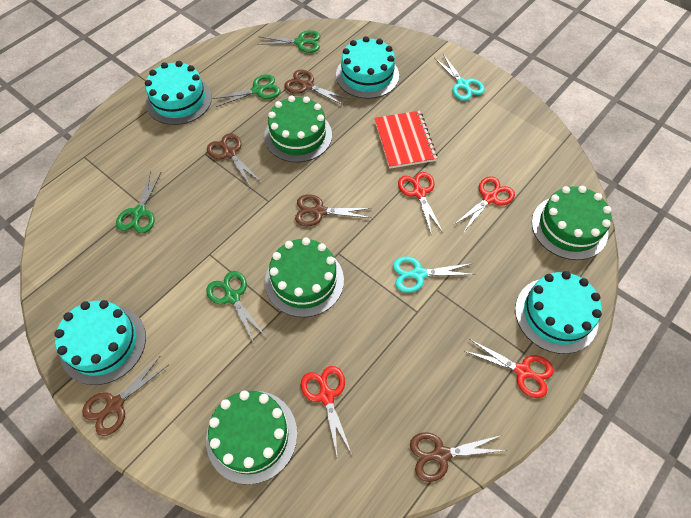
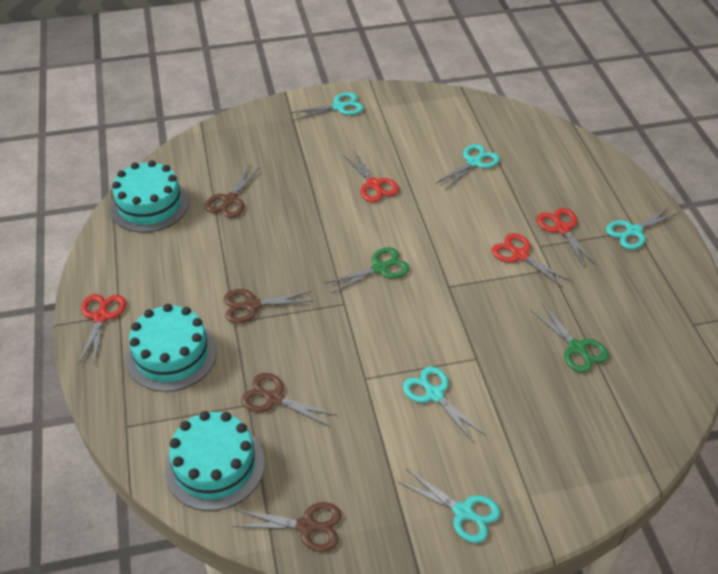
brown scissors: 5 -> 4
green cake: 4 -> 0
green scissors: 4 -> 2
red notebook: 1 -> 0
turquoise cake: 4 -> 3
turquoise scissors: 2 -> 5

